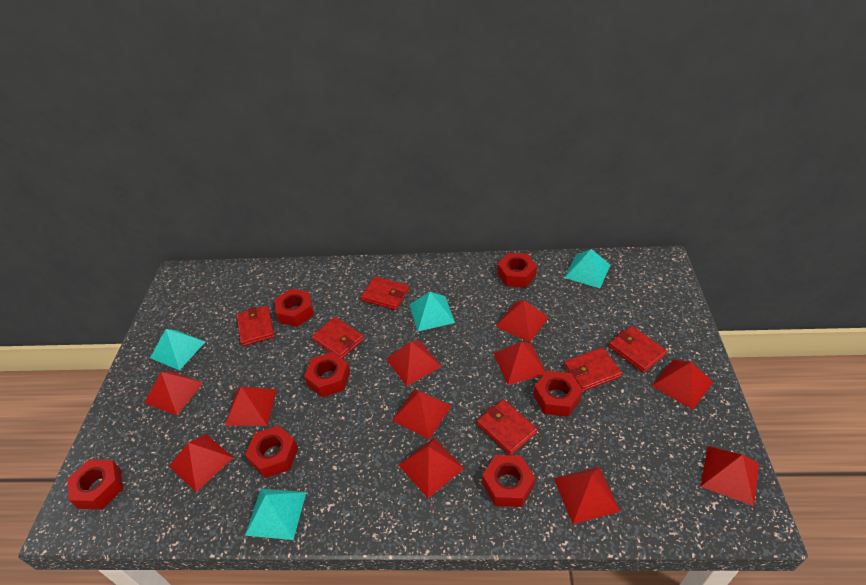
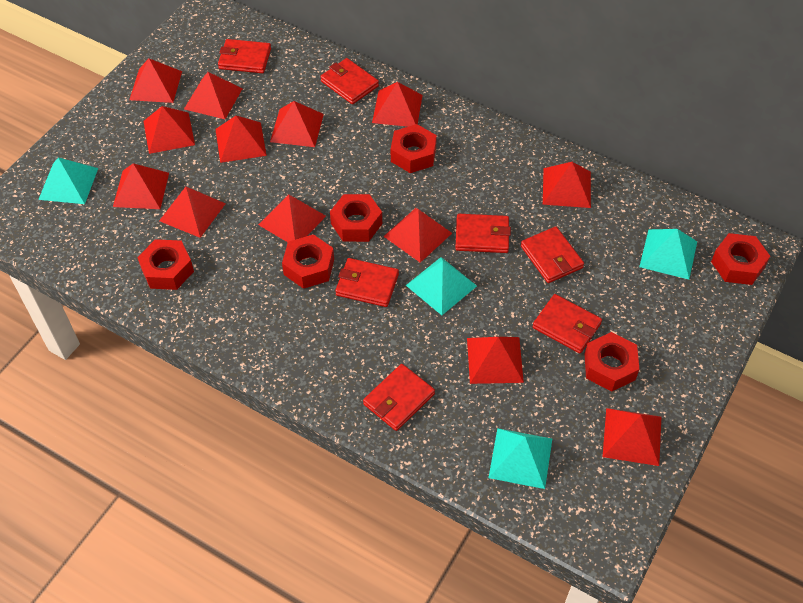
red nut: 7 -> 6
red pyramid: 11 -> 13
red wallet: 6 -> 7

